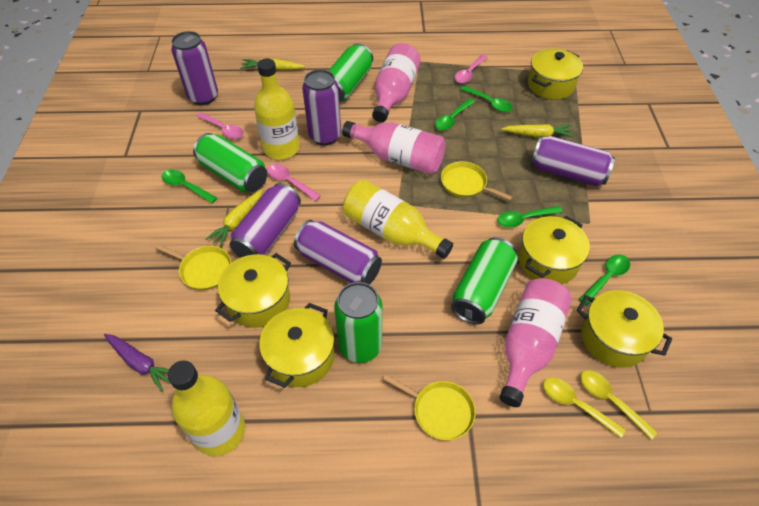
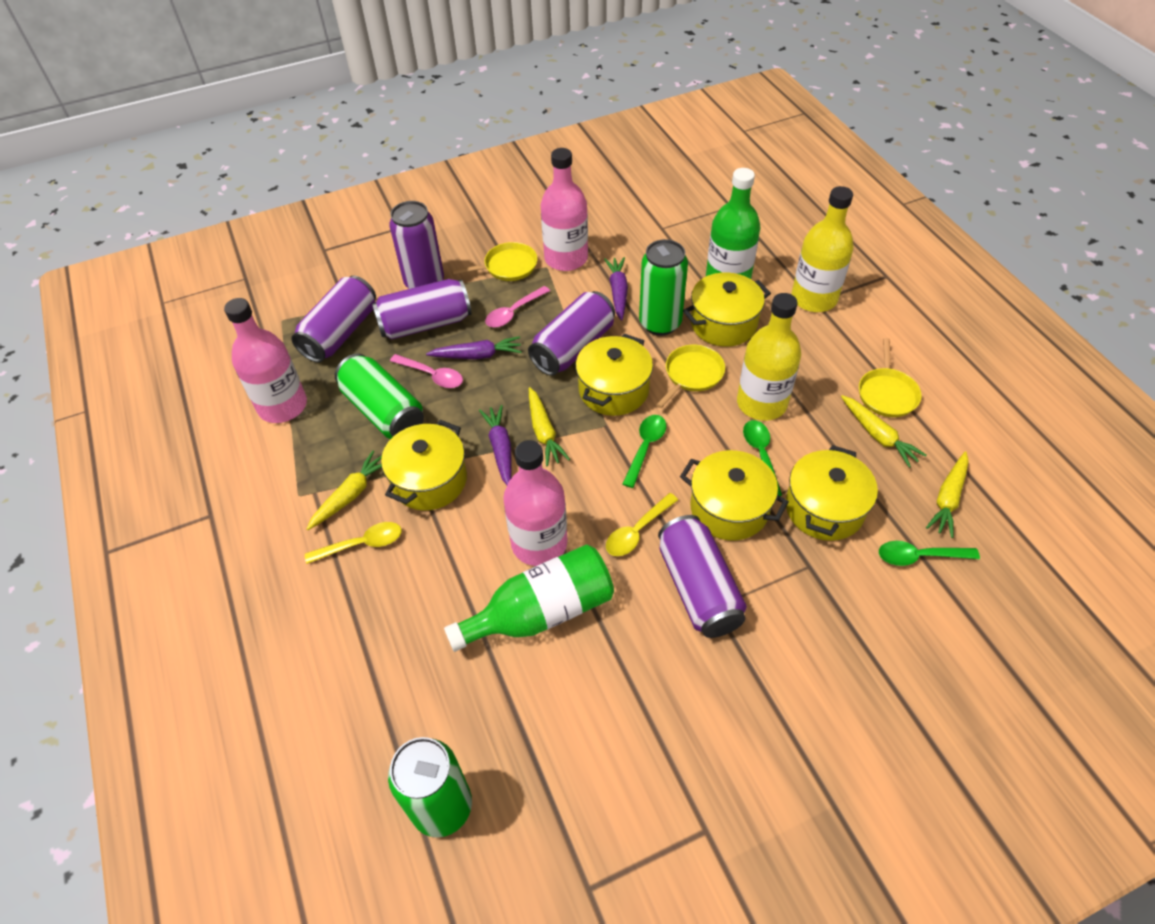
green bottle: 0 -> 2
green can: 4 -> 3
green spoon: 5 -> 3
pink spoon: 3 -> 2
purple carrot: 1 -> 3
yellow bottle: 3 -> 2
yellow carrot: 3 -> 4

